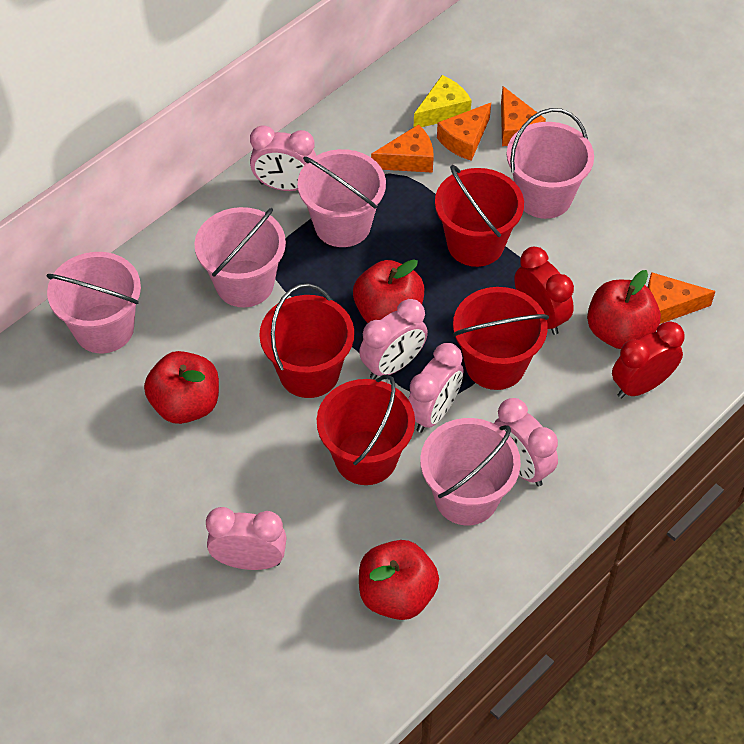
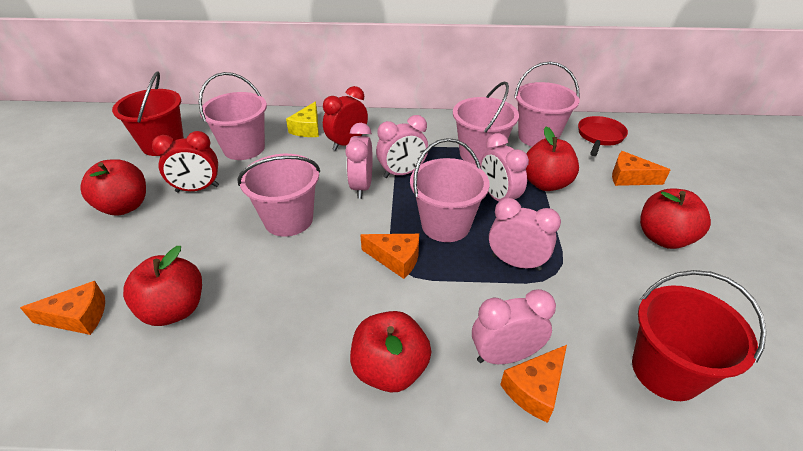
red apple: 4 -> 5
red bucket: 4 -> 2
red pan: 0 -> 1

